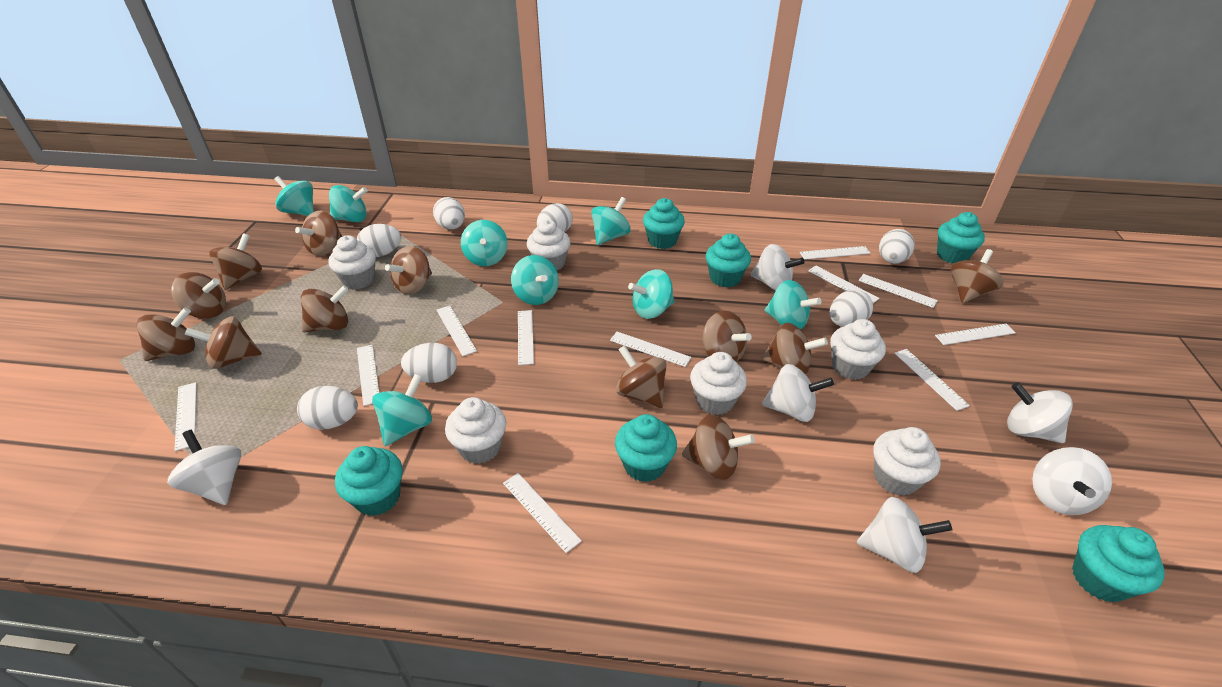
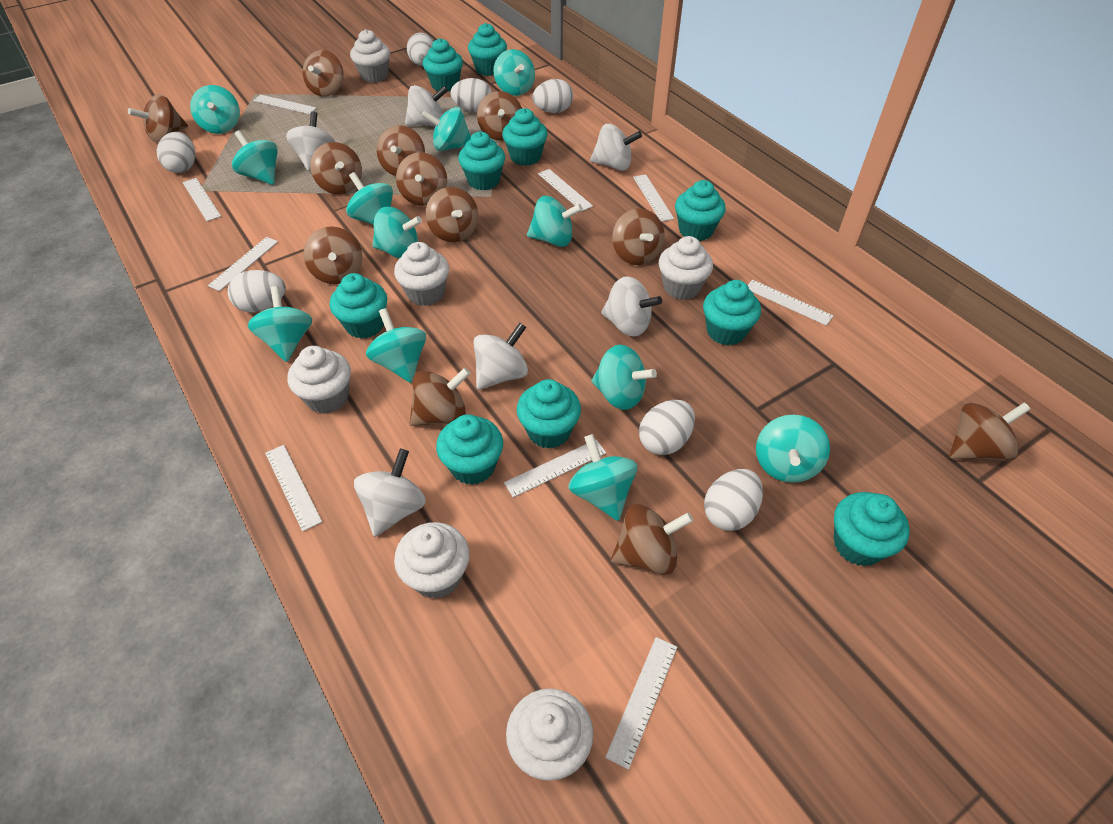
turquoise cupcake: 6 -> 10
turquoise spinning top: 8 -> 12
white ruler: 11 -> 9

